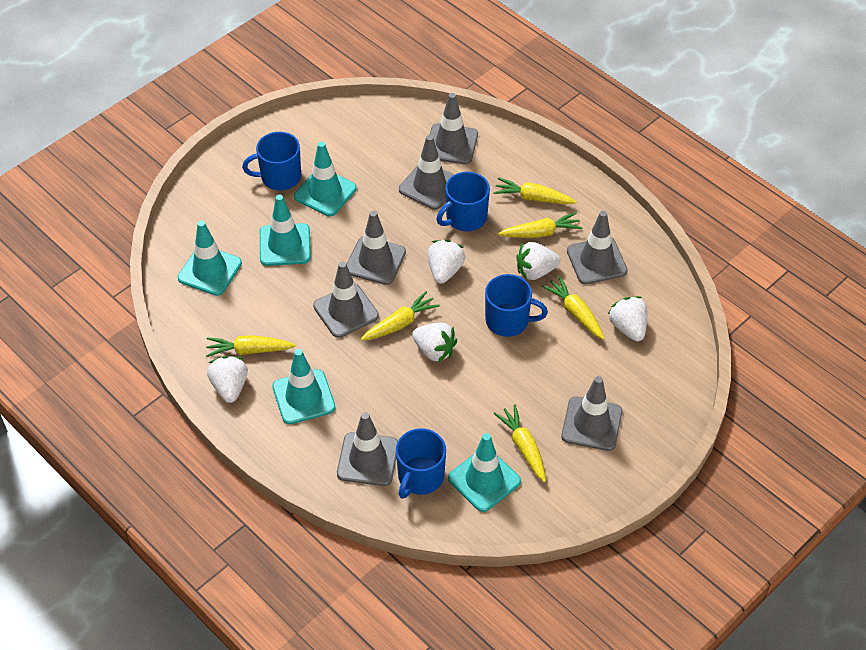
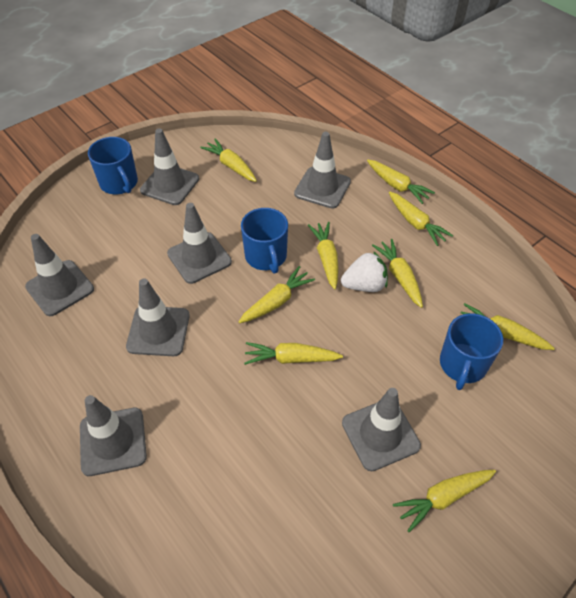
blue mug: 4 -> 3
turquoise traffic cone: 5 -> 0
white strawberry: 5 -> 1
yellow carrot: 6 -> 9

